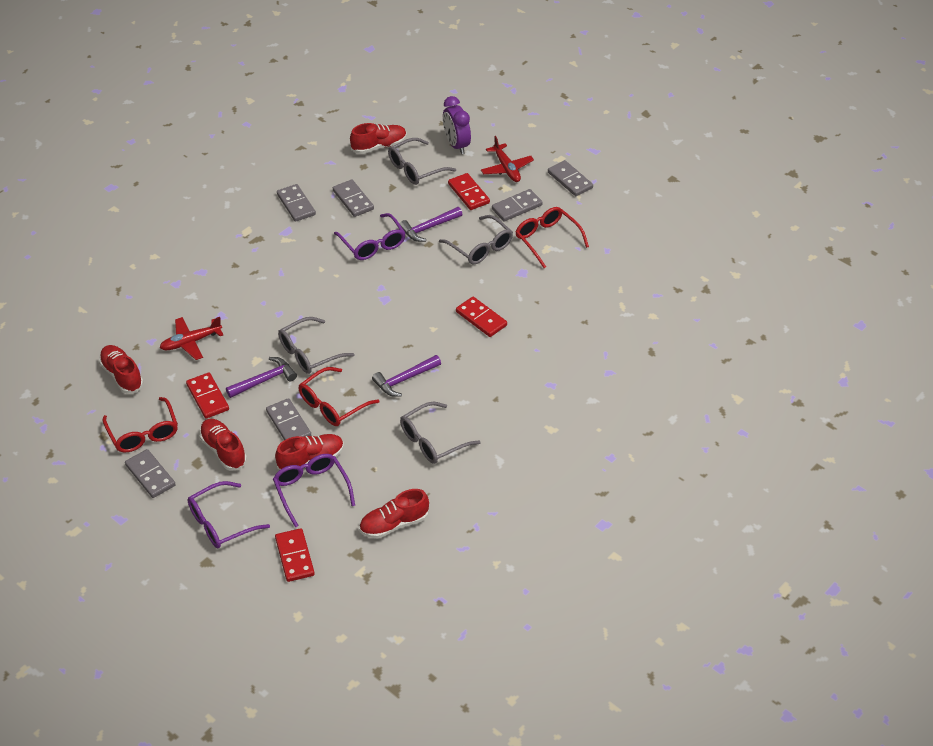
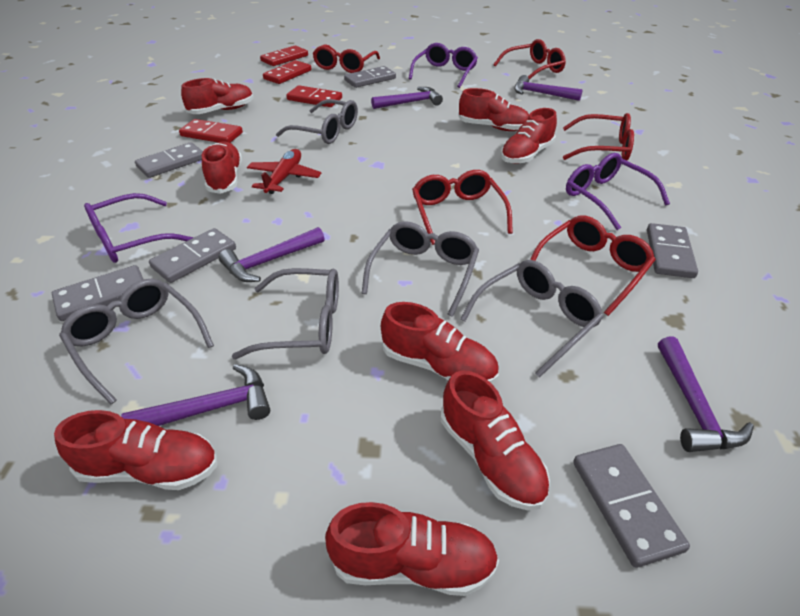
grey glasses: 4 -> 5
purple clock: 1 -> 0
purple hammer: 3 -> 5
red glasses: 3 -> 5
red plane: 2 -> 1
red shoe: 5 -> 8

